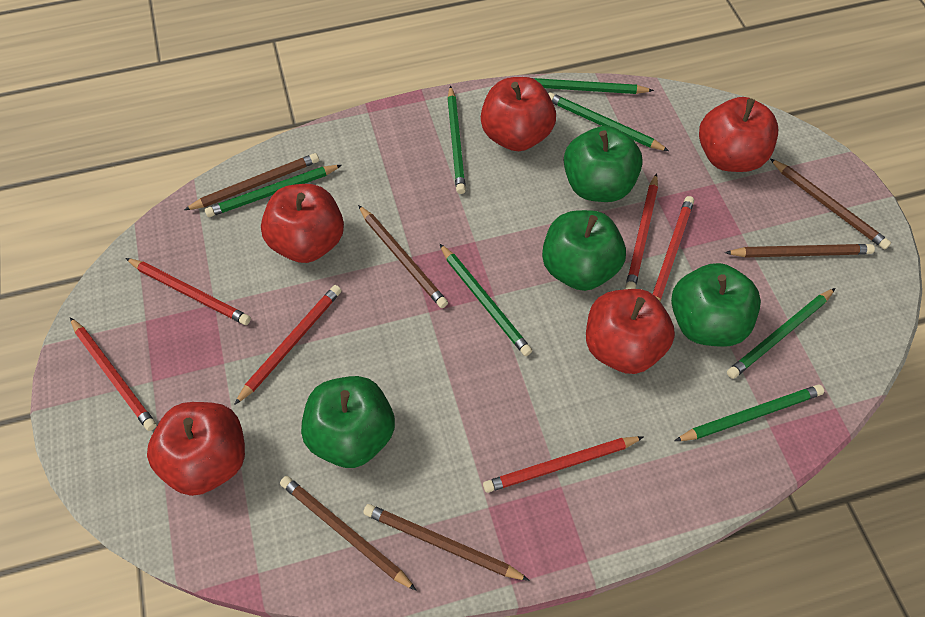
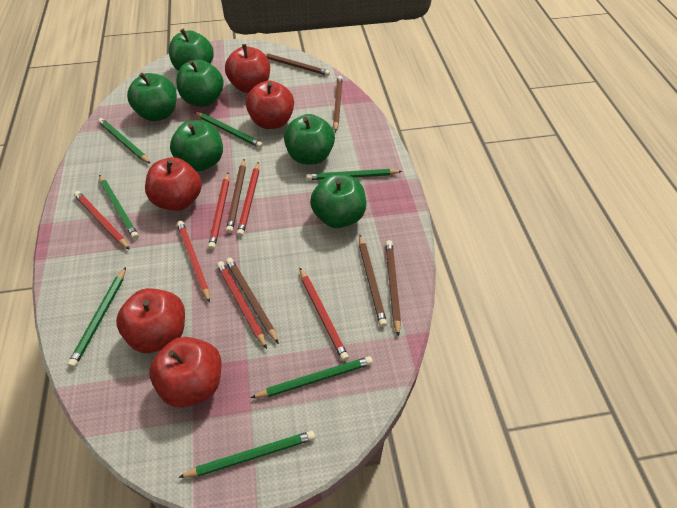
green apple: 4 -> 6

